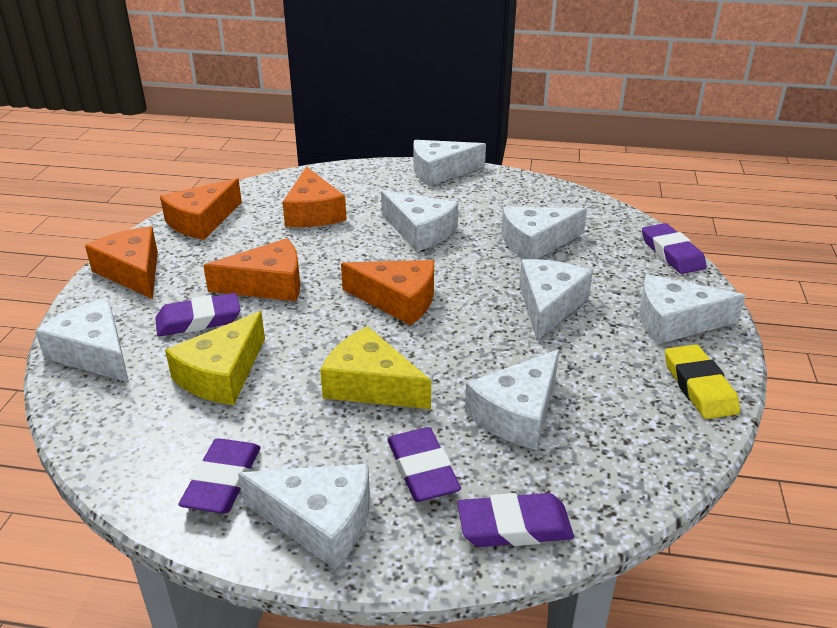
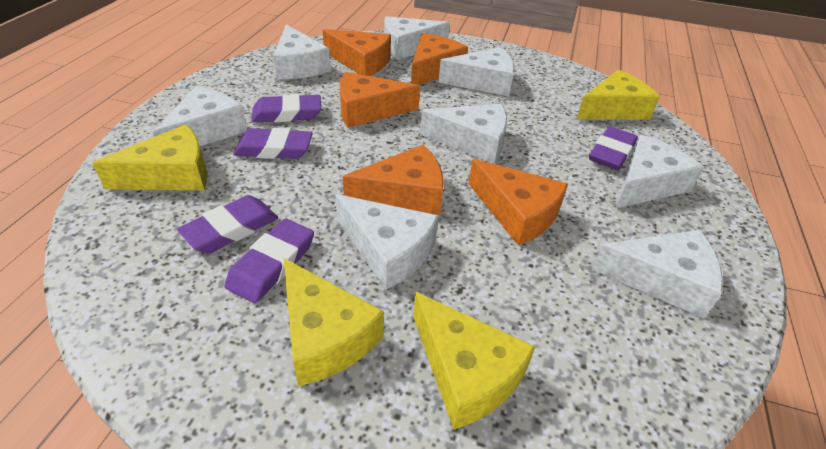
yellow cheese: 2 -> 4
yellow eraser: 1 -> 0

